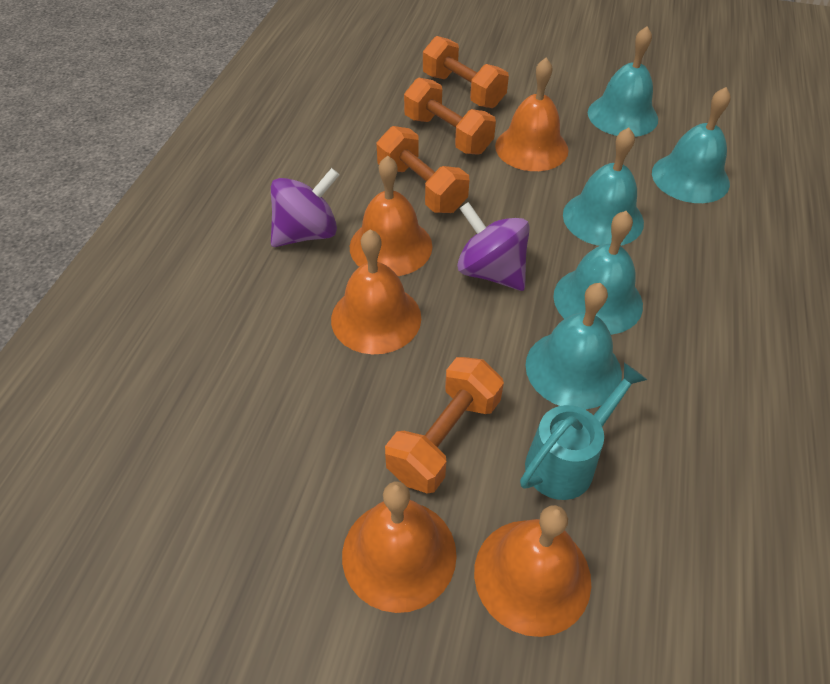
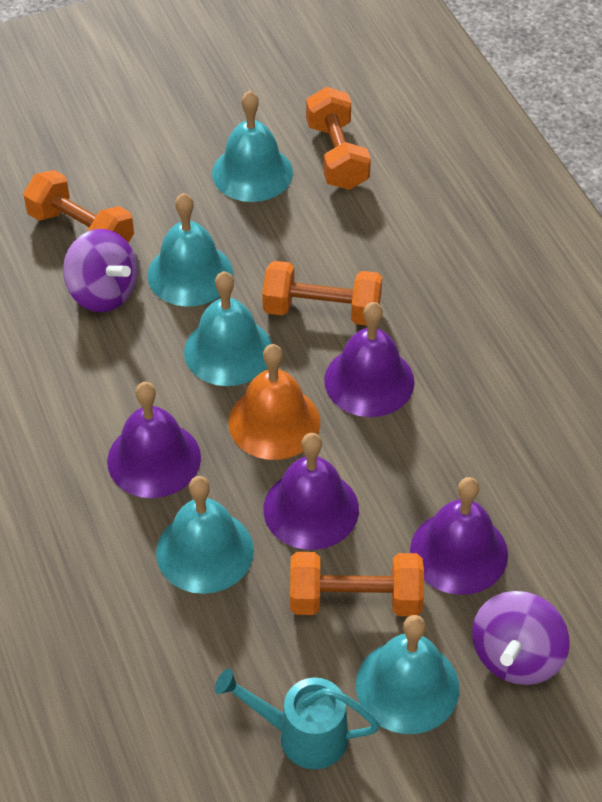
orange bell: 5 -> 1
purple bell: 0 -> 4

